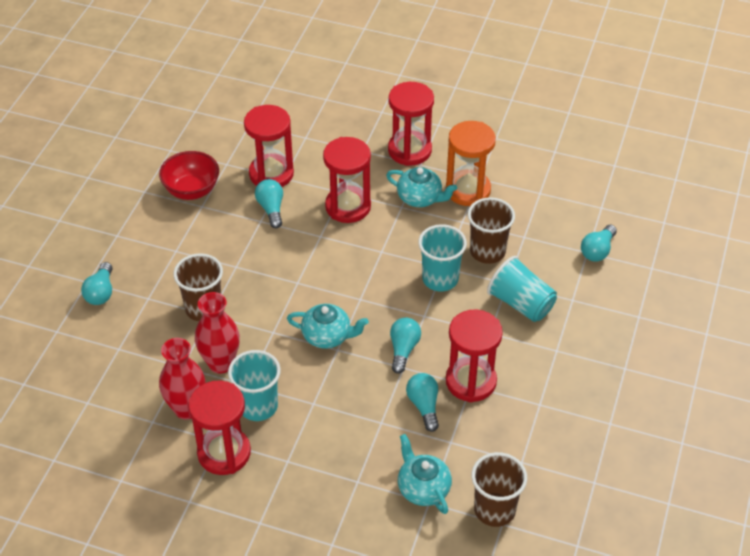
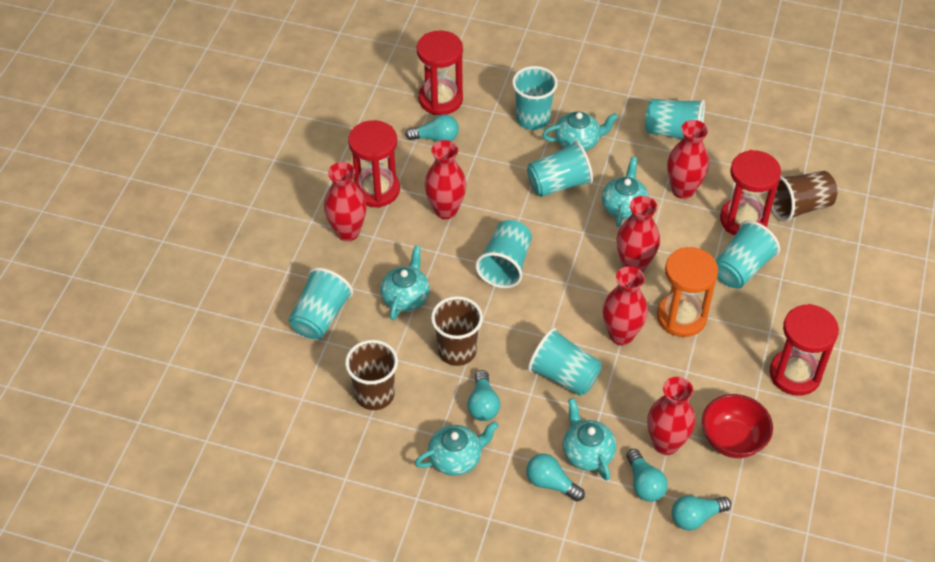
red hourglass: 5 -> 4
red vase: 2 -> 6
turquoise cup: 3 -> 7
turquoise teapot: 3 -> 5

